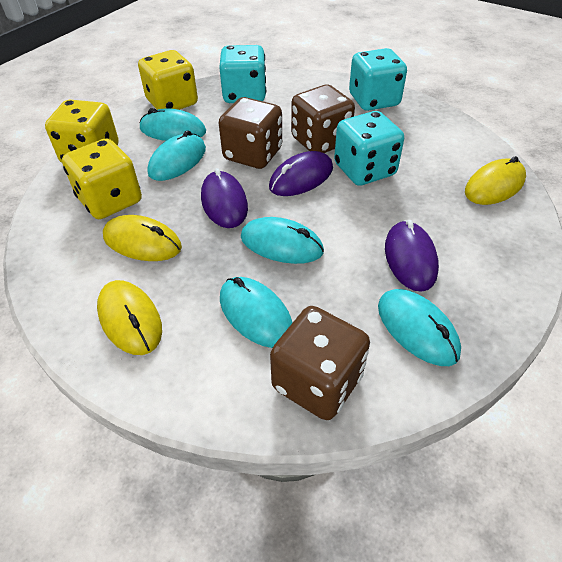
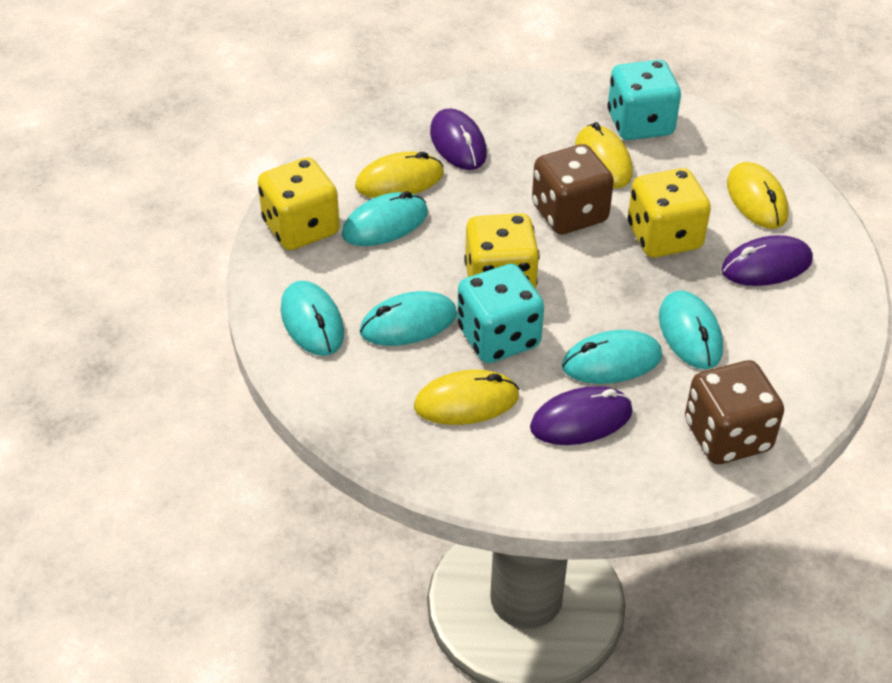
brown dice: 3 -> 2
turquoise dice: 3 -> 2
yellow mouse: 3 -> 4

